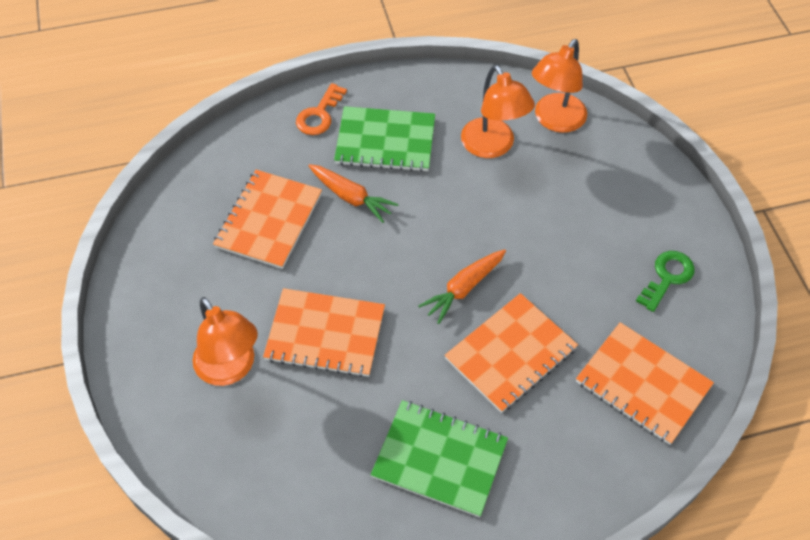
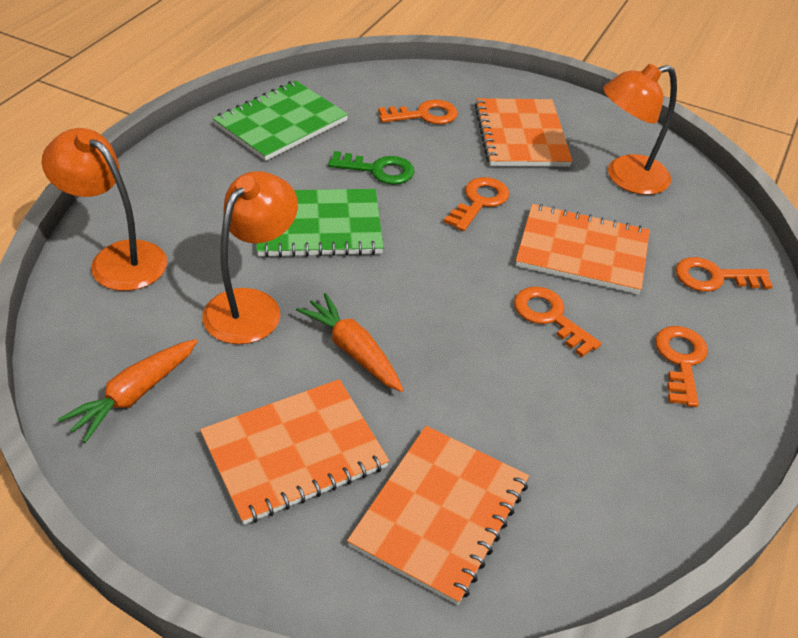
orange key: 1 -> 5

